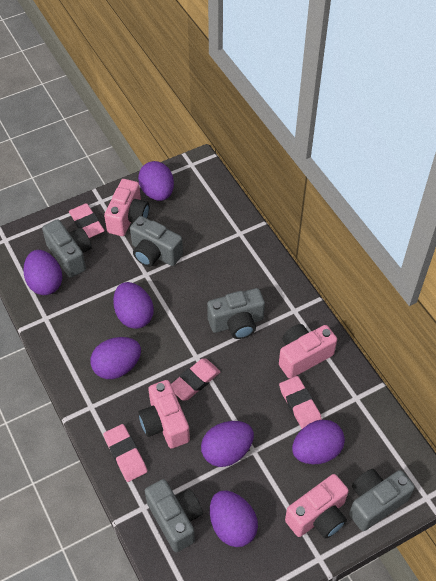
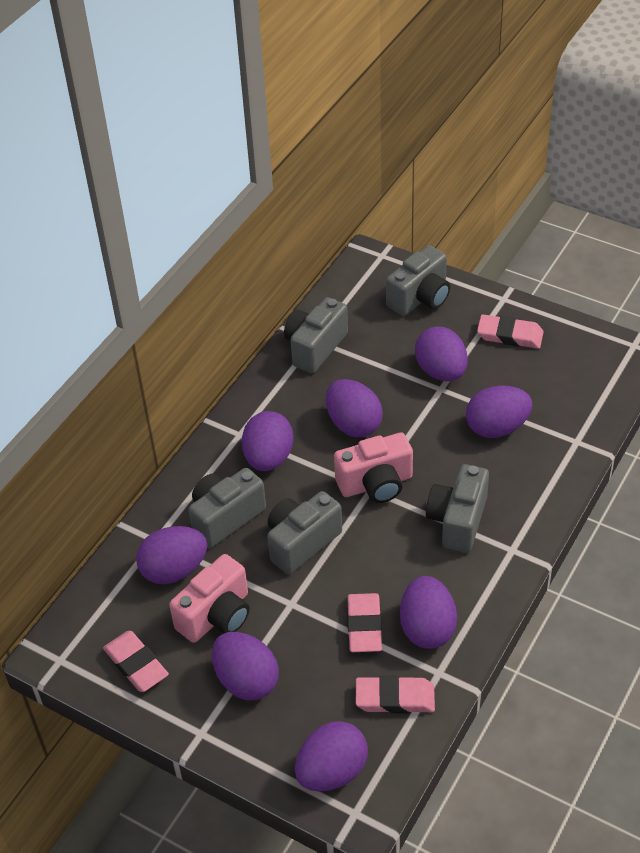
pink camera: 4 -> 2
purple egg: 7 -> 8

